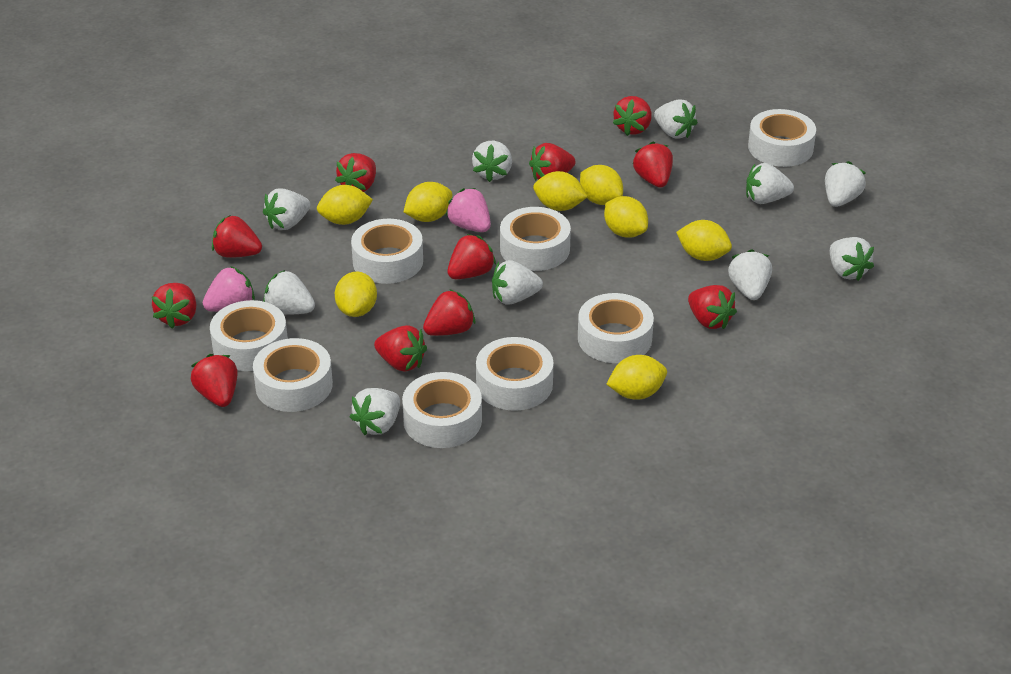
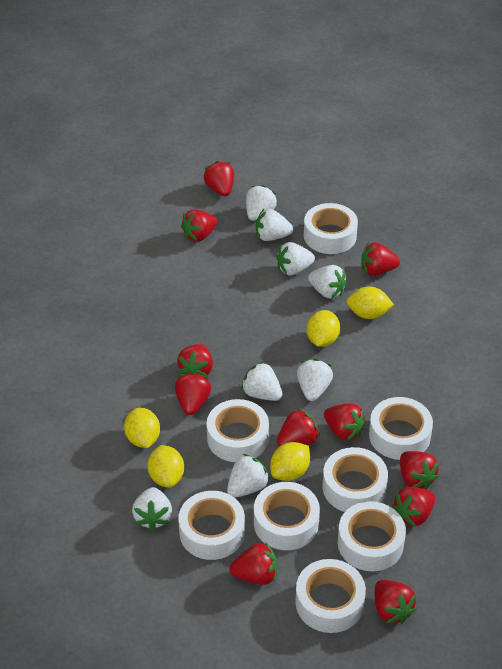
pink strawberry: 2 -> 0
white strawberry: 10 -> 8
yellow lemon: 8 -> 5

